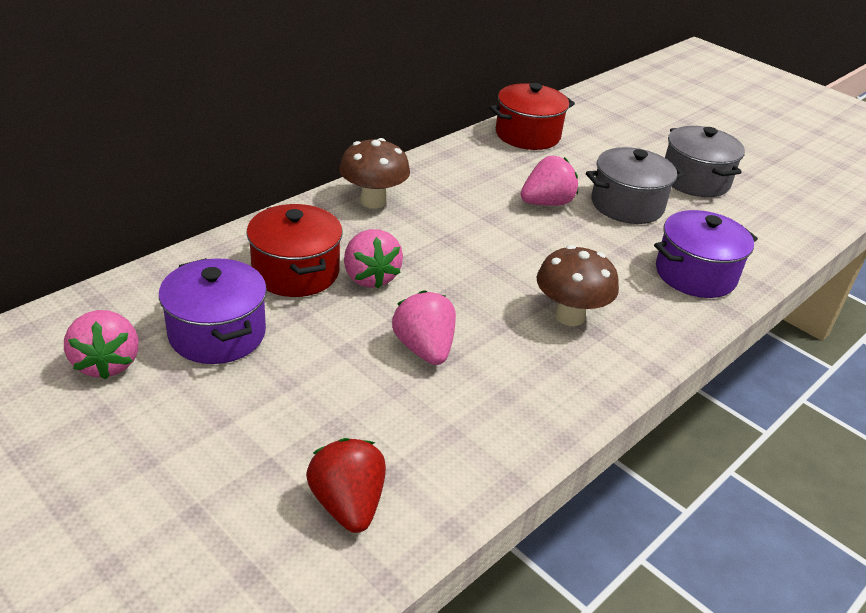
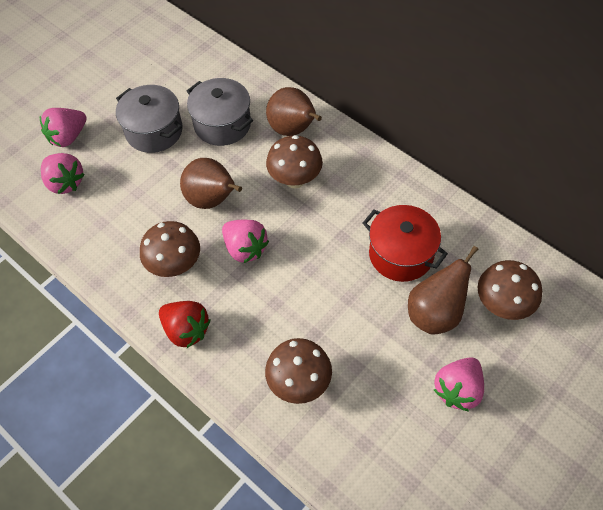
brown mushroom: 2 -> 4
brown pear: 0 -> 3
purple pot: 2 -> 0
red pot: 2 -> 1

